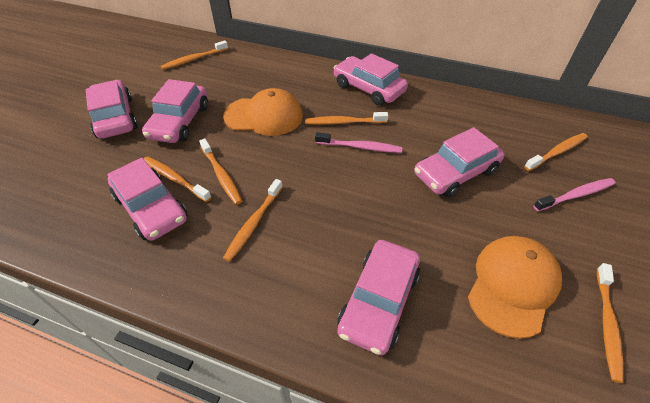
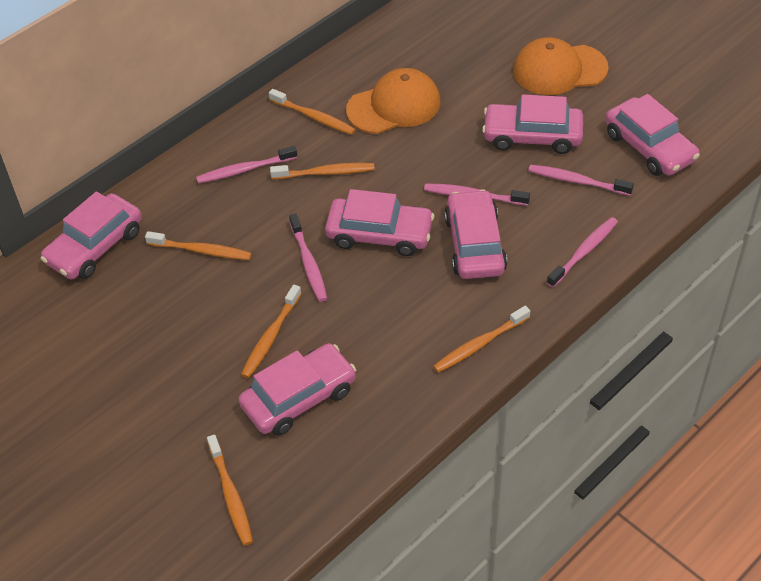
orange toothbrush: 7 -> 6
pink toothbrush: 2 -> 5

